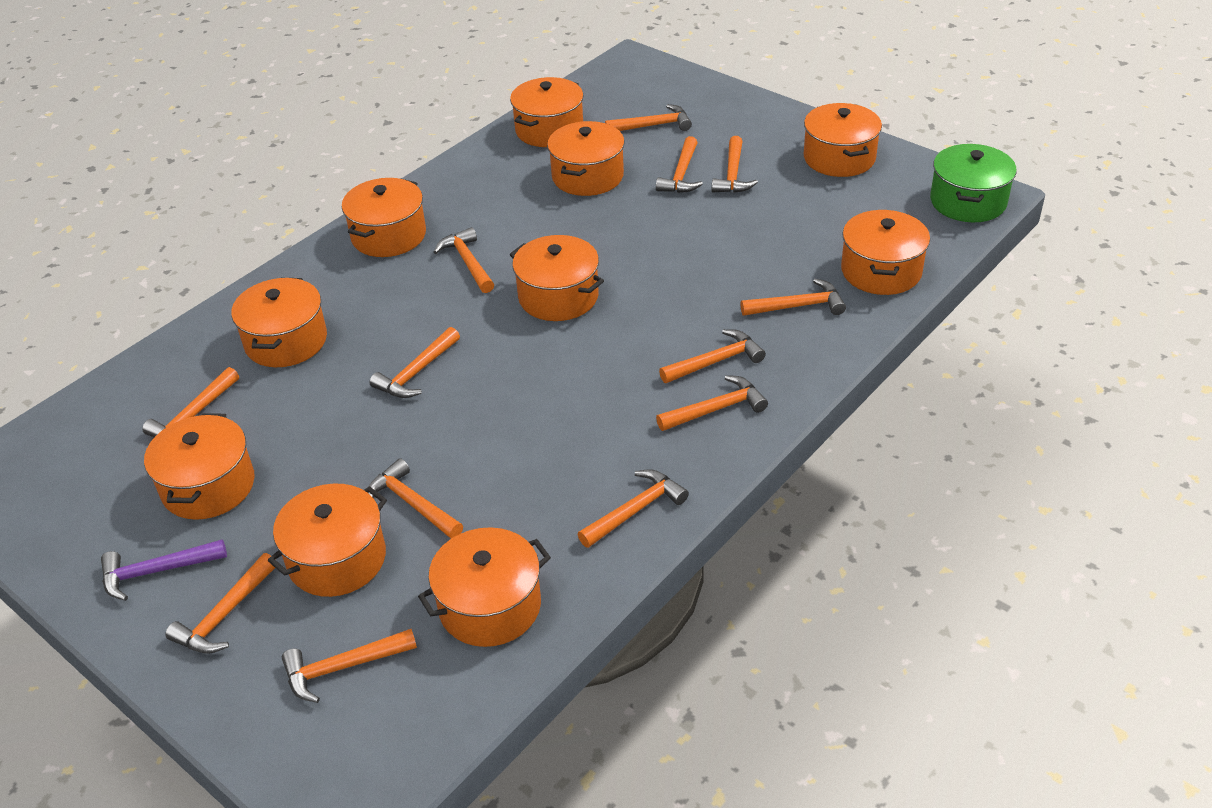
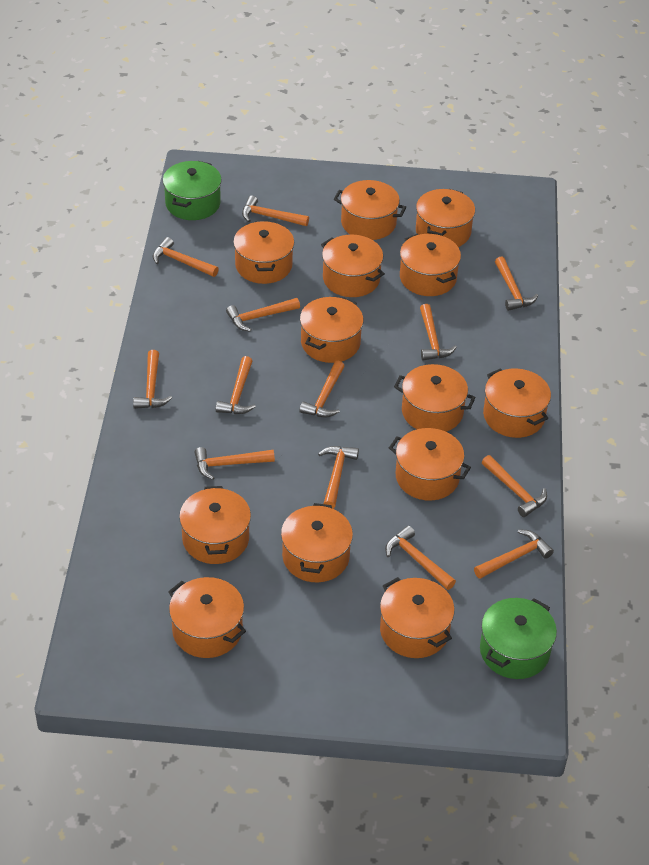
green pot: 1 -> 2
orange pot: 10 -> 13
purple hammer: 1 -> 0

